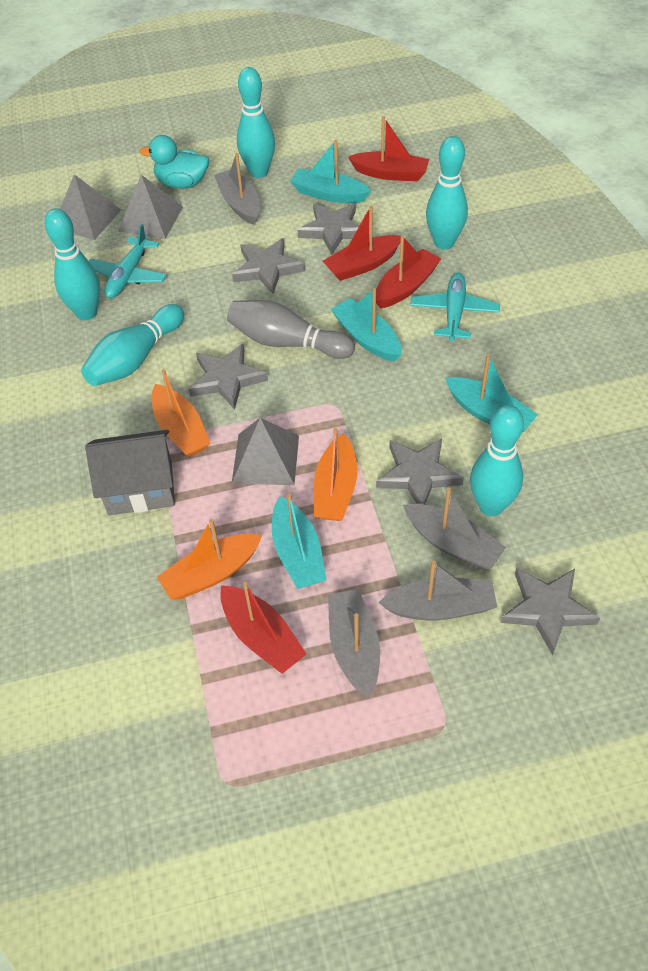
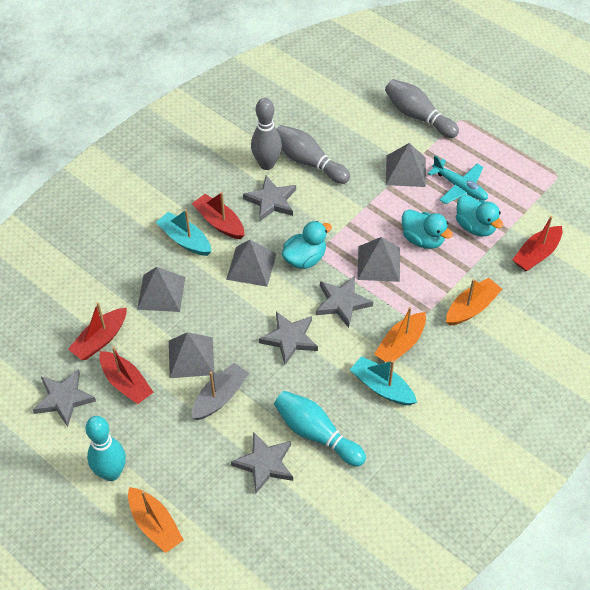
grey boat: 4 -> 1
grey bowling pin: 1 -> 3
grey house: 1 -> 0
grey pyramid: 3 -> 5
turquoise boat: 4 -> 2
turquoise bowling pin: 5 -> 2
turquoise duck: 1 -> 3
turquoise plane: 2 -> 1

